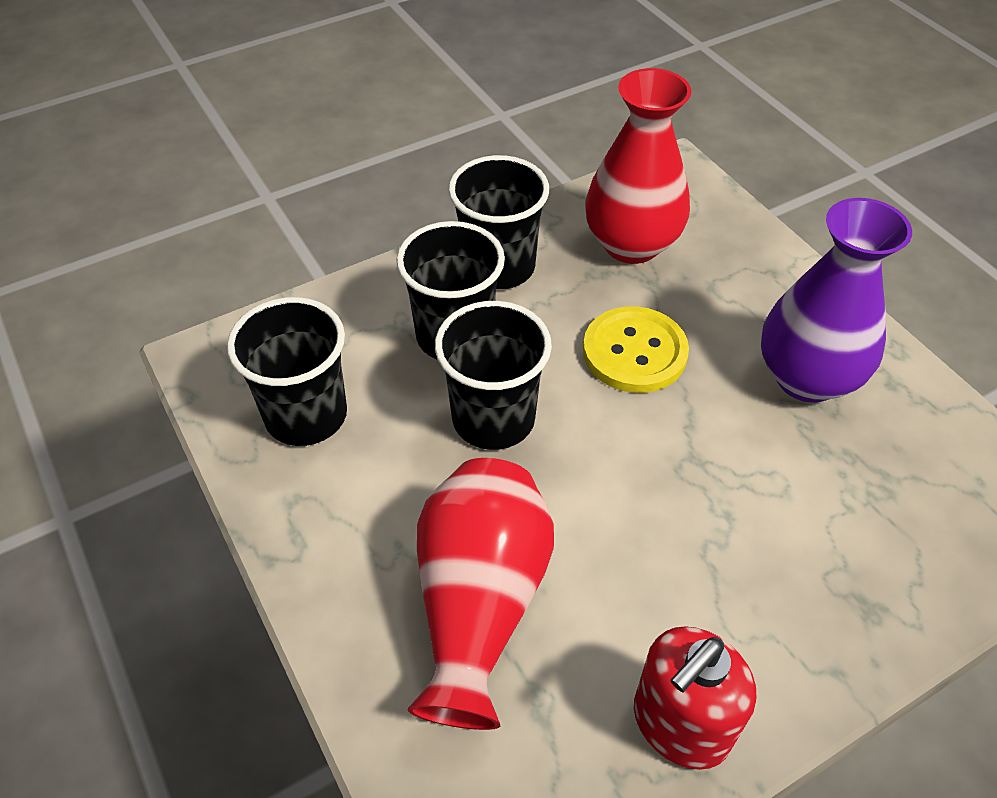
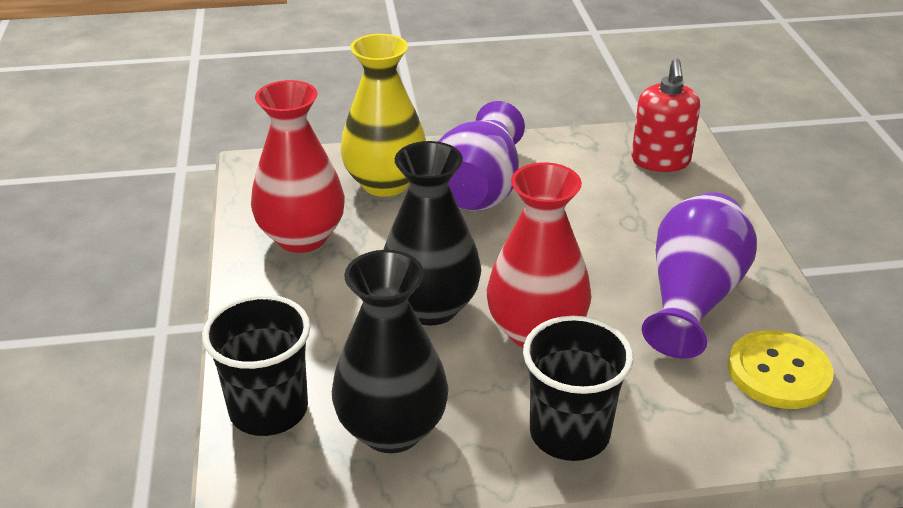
black cup: 4 -> 2
black vase: 0 -> 2
purple vase: 1 -> 2
yellow vase: 0 -> 1

